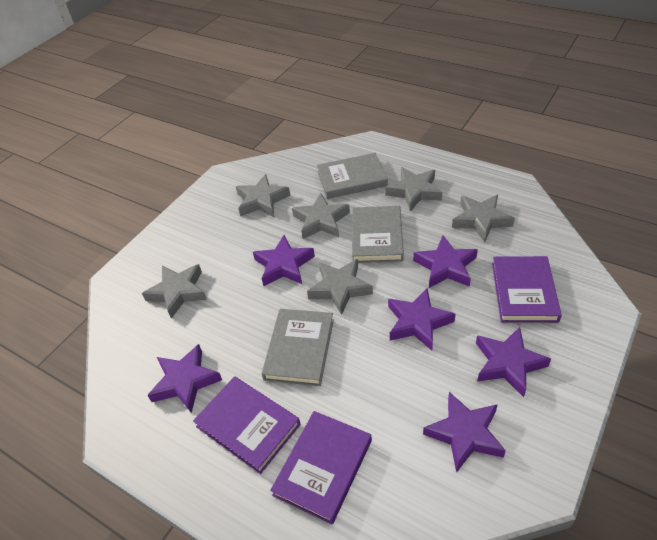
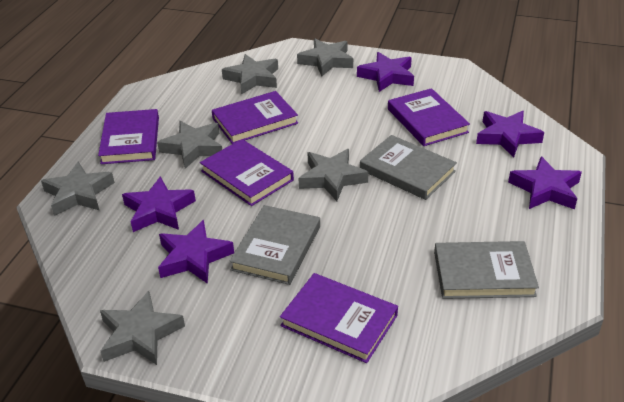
purple book: 3 -> 5
purple star: 6 -> 5

